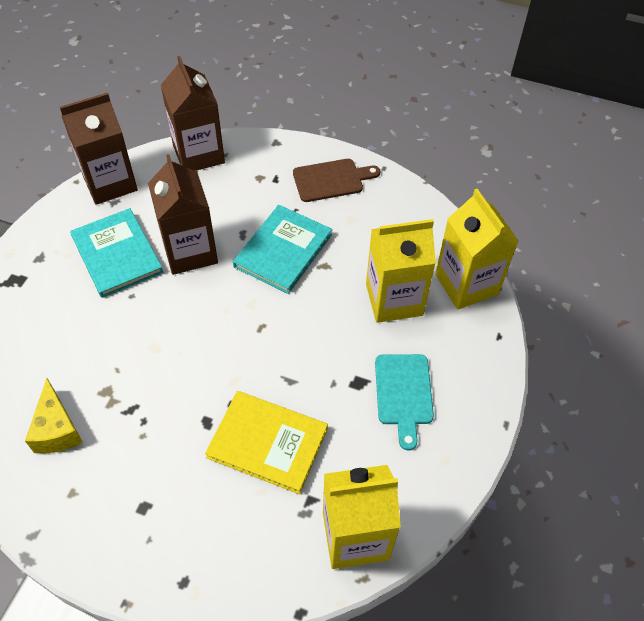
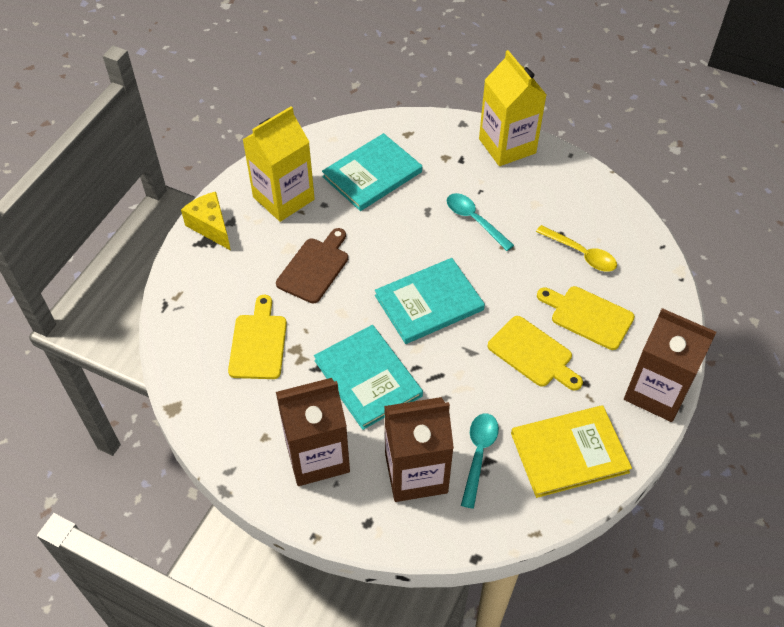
turquoise book: 2 -> 3
turquoise cutting board: 1 -> 0
turquoise spoon: 0 -> 2
yellow carton: 3 -> 2
yellow cutting board: 0 -> 3
yellow spoon: 0 -> 1

